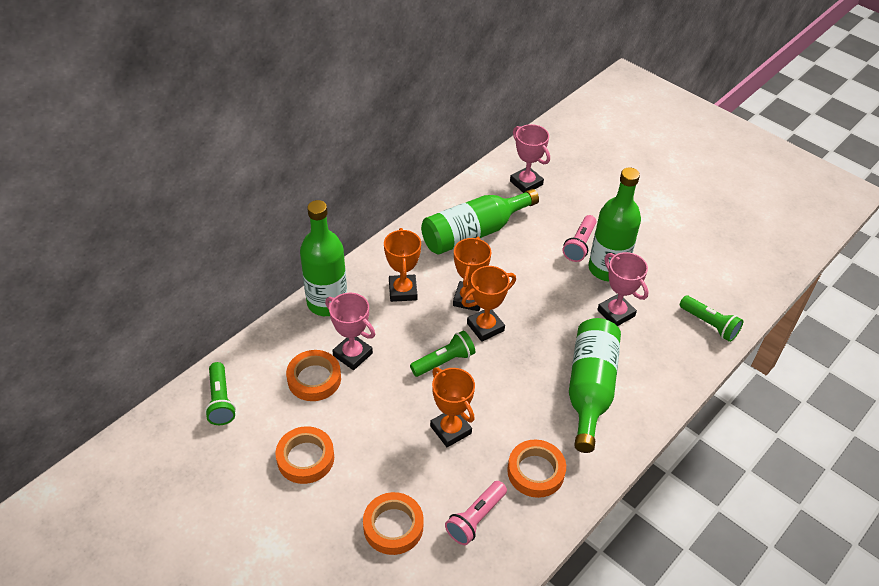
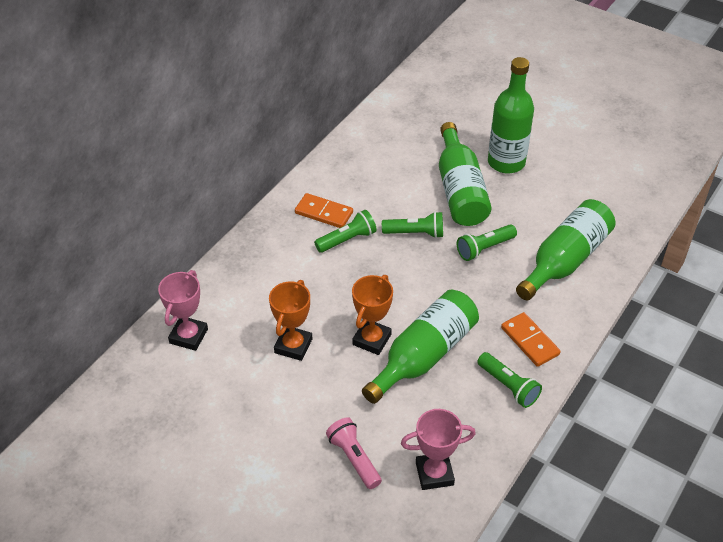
green flashlight: 3 -> 4
orange domino: 0 -> 2
orange tape: 4 -> 0
orange trophy: 4 -> 2
pink flashlight: 2 -> 1
pink trophy: 3 -> 2

